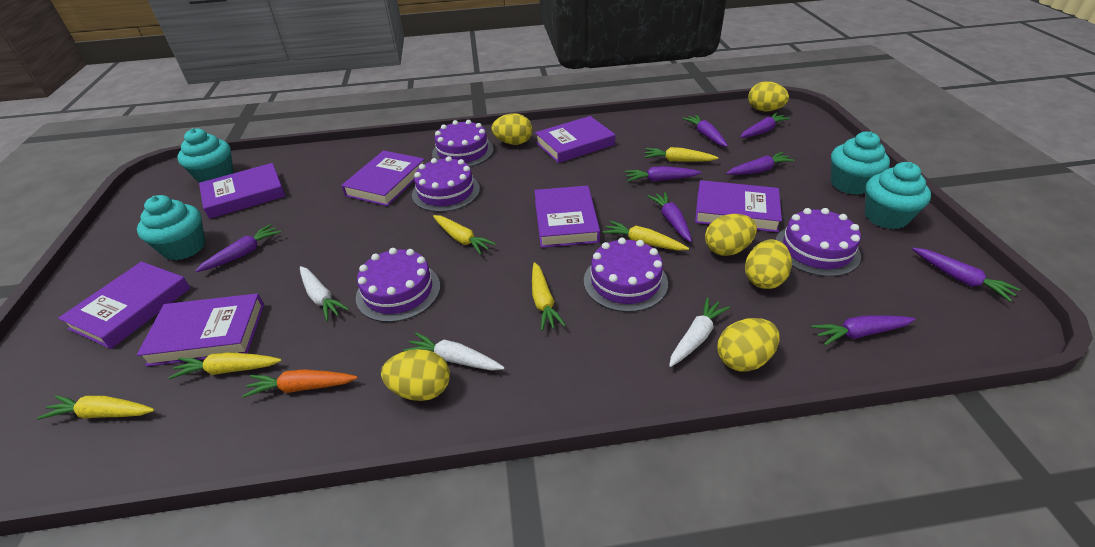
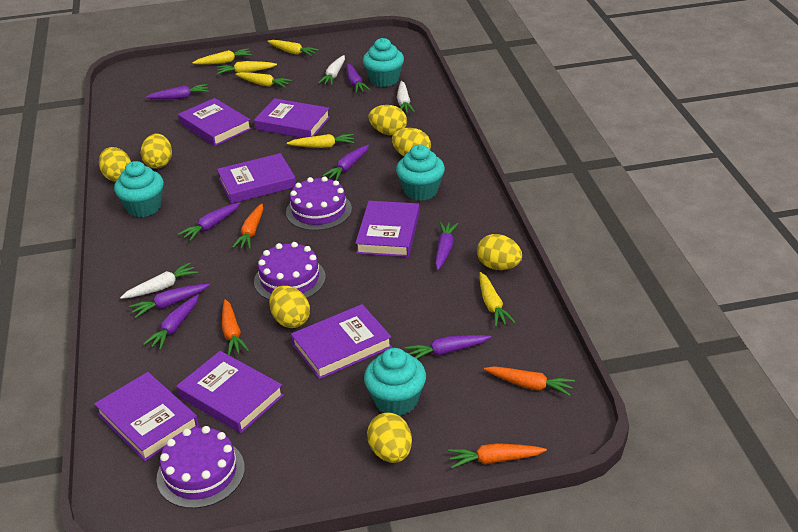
orange carrot: 1 -> 4
purple cake: 5 -> 3
yellow egg: 6 -> 7

